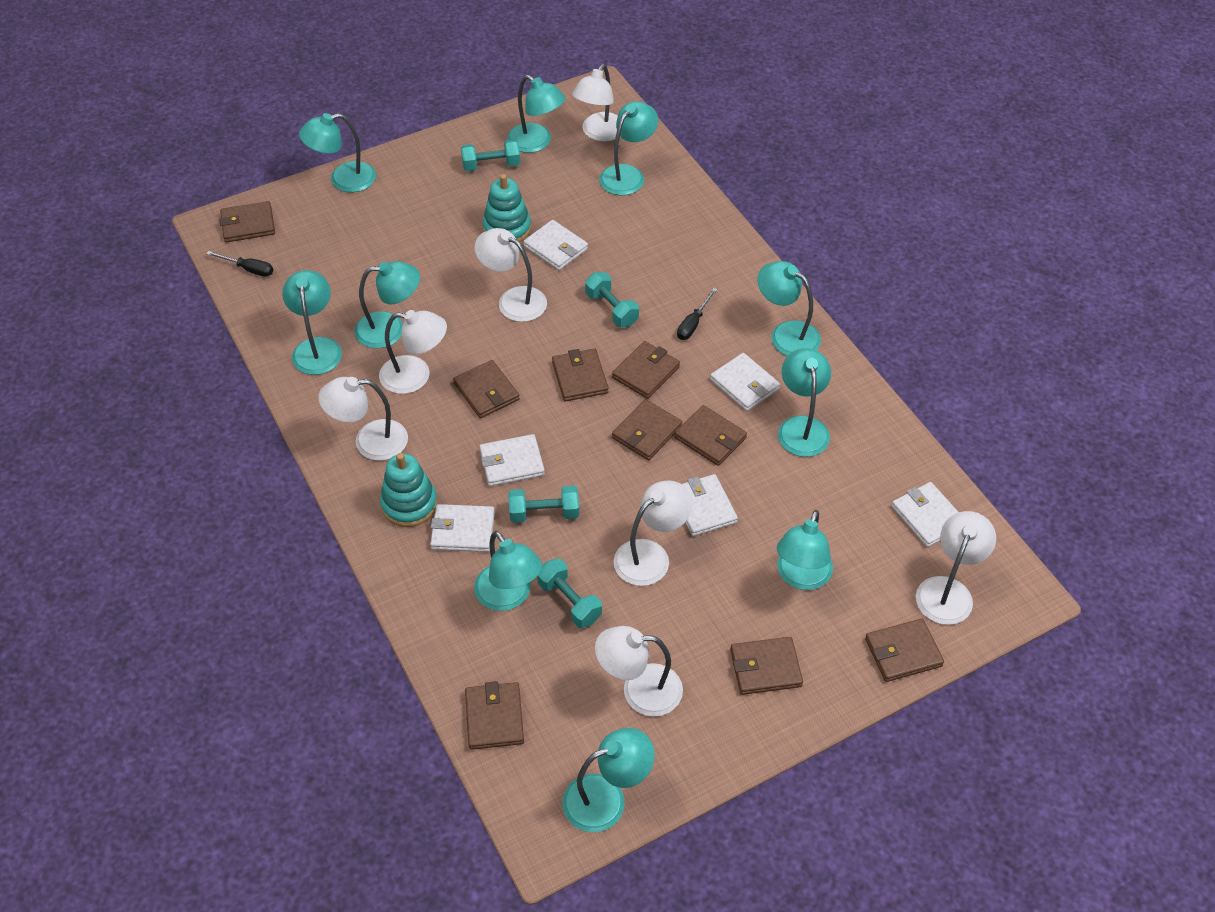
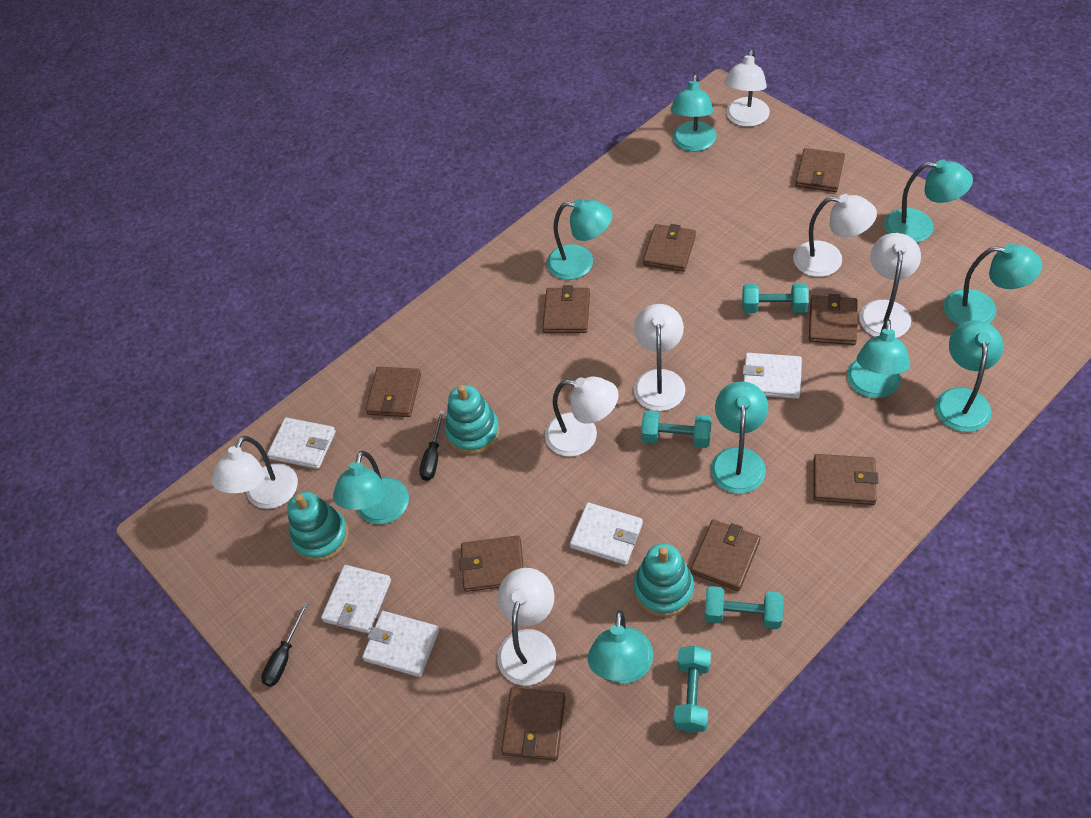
turquoise lamp: 10 -> 9
turquoise stacking toy: 2 -> 3
white wallet: 6 -> 5

